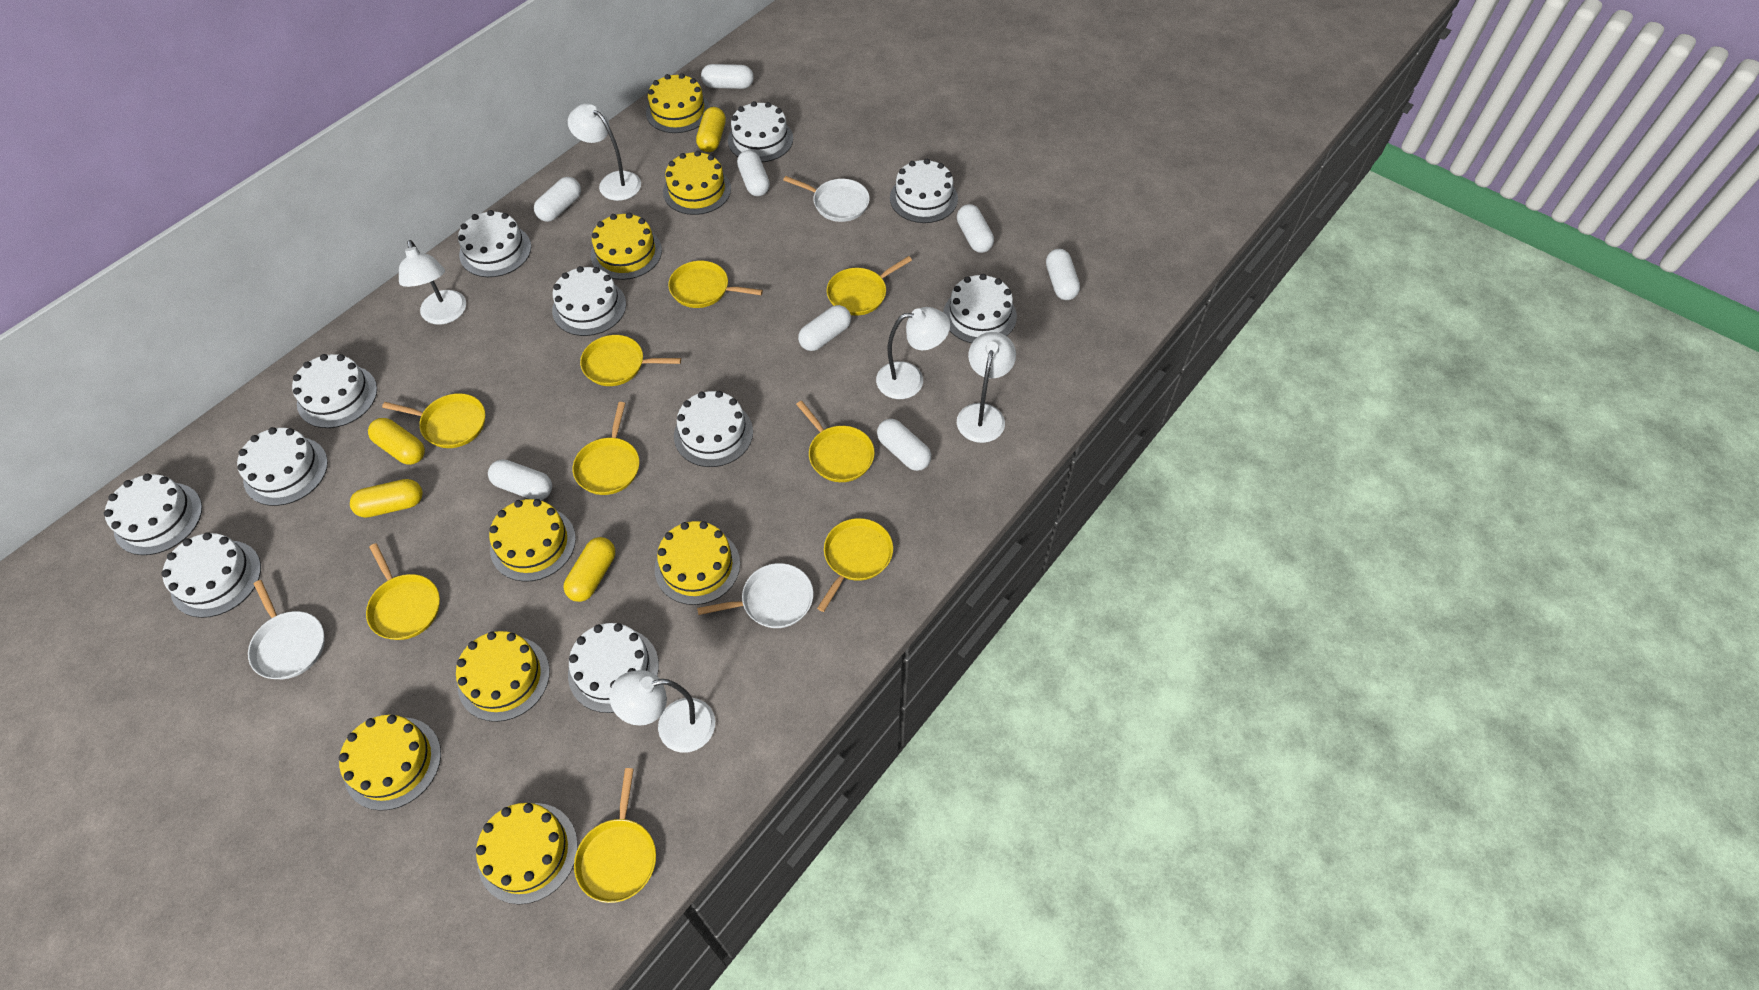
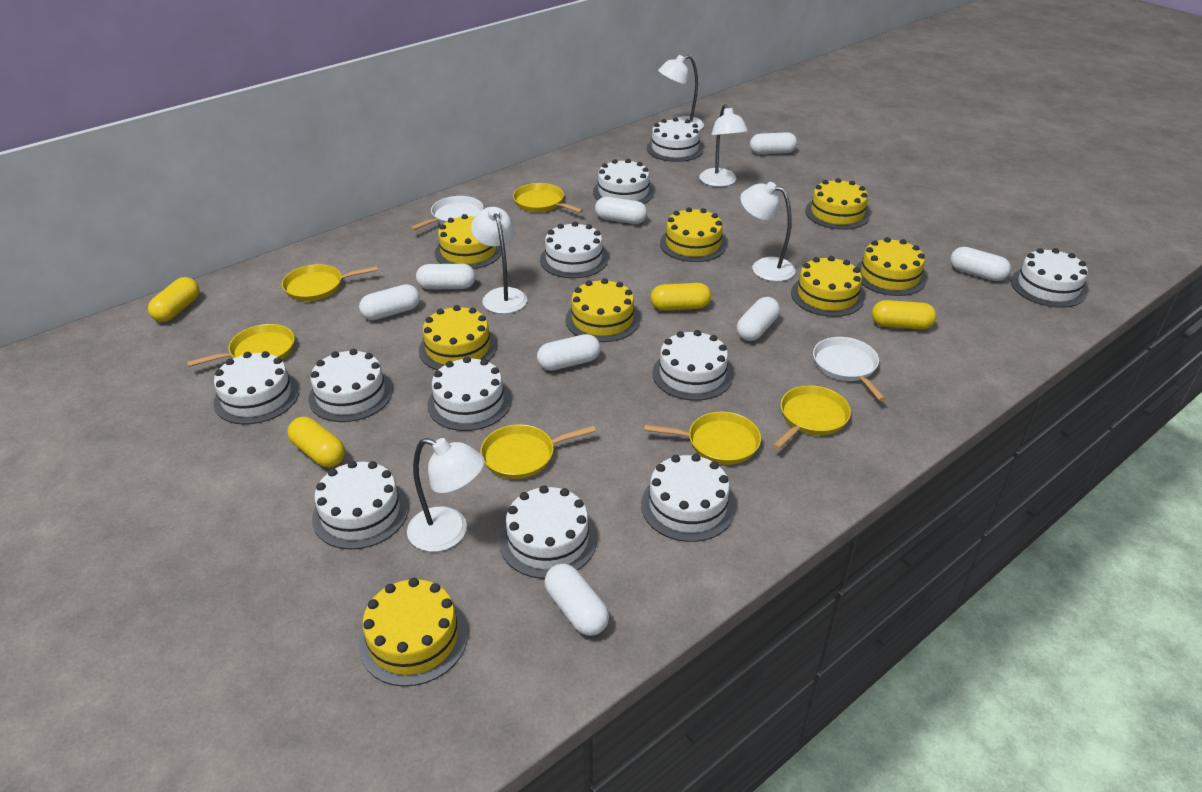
white pan: 3 -> 2
yellow pan: 9 -> 6

